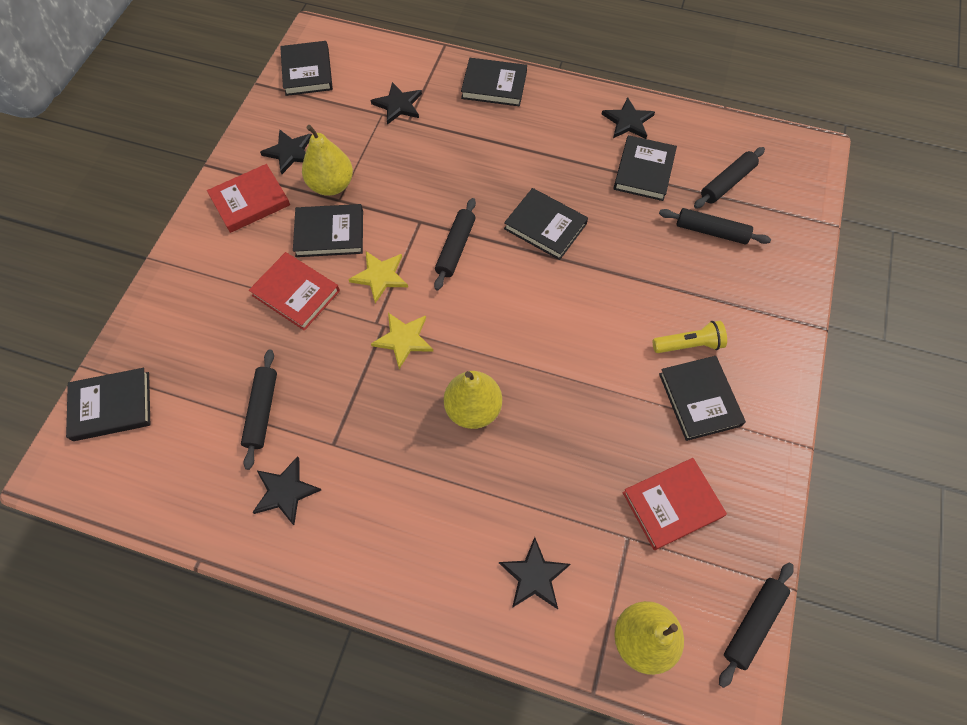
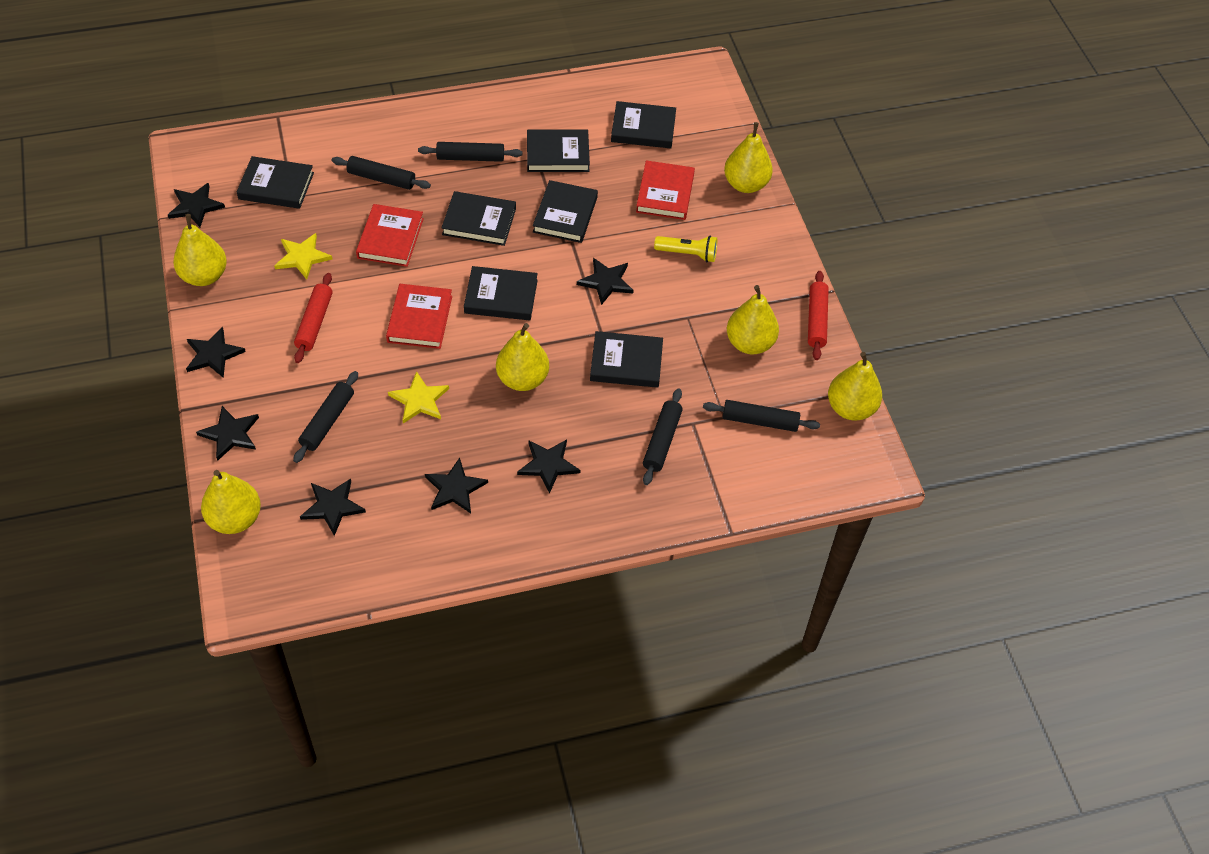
black star: 5 -> 7
red rolling pin: 0 -> 2
yellow pear: 3 -> 6

